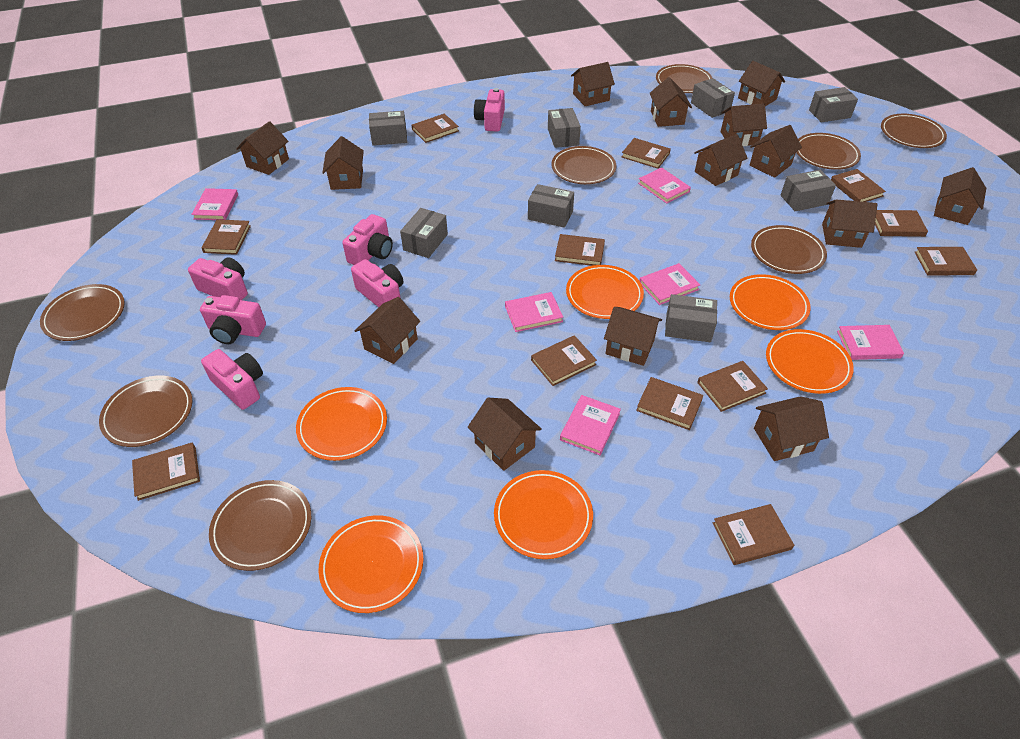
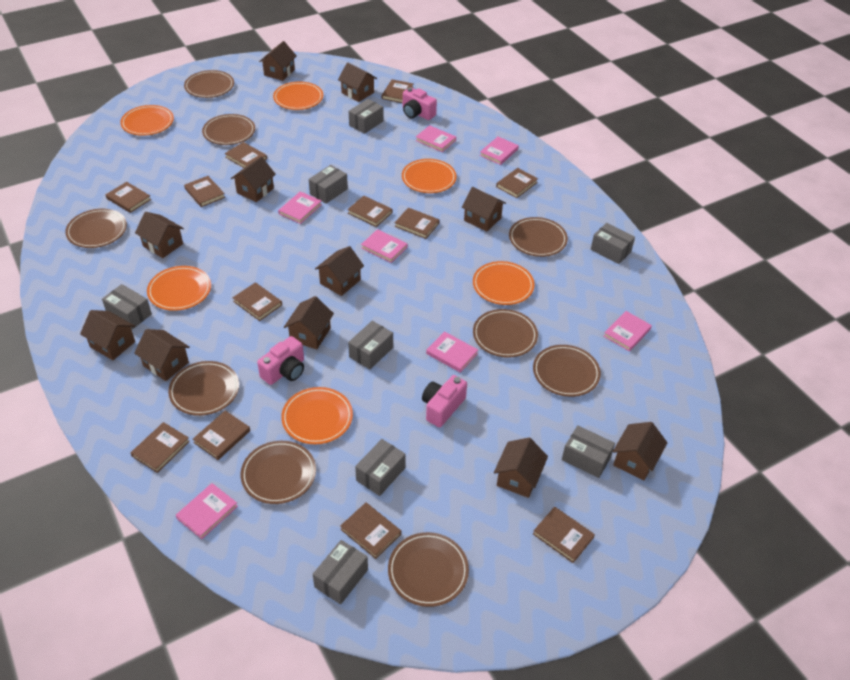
brown house: 14 -> 11
brown plate: 8 -> 9
pink book: 6 -> 7
pink camera: 6 -> 3

